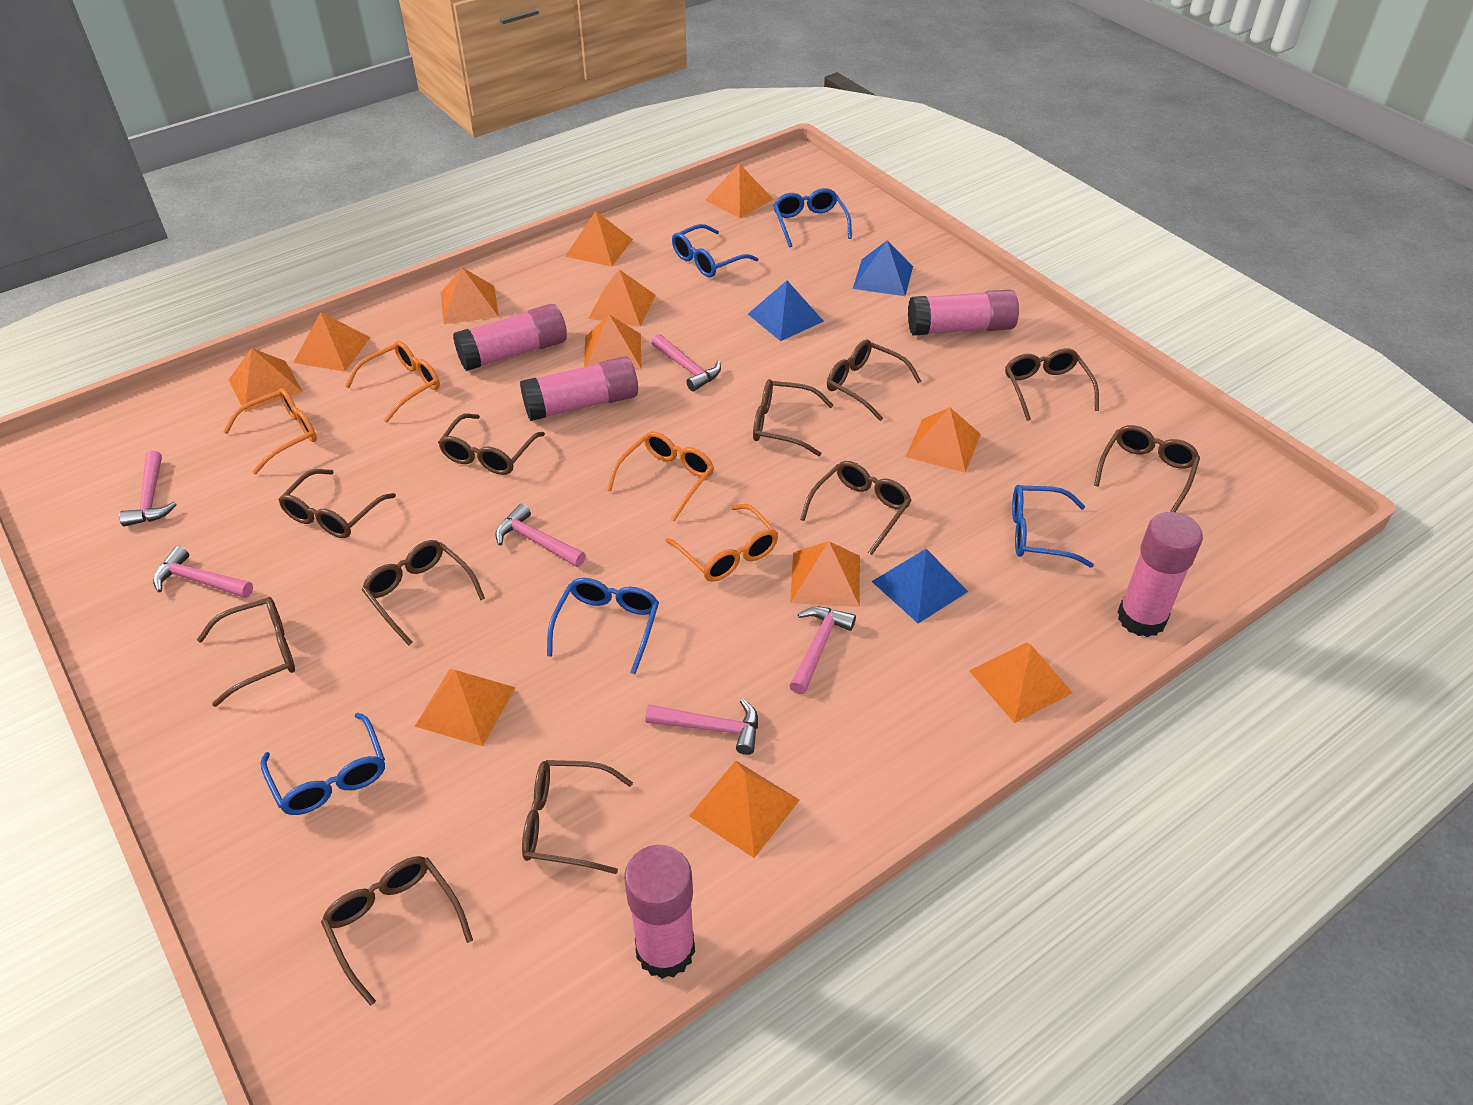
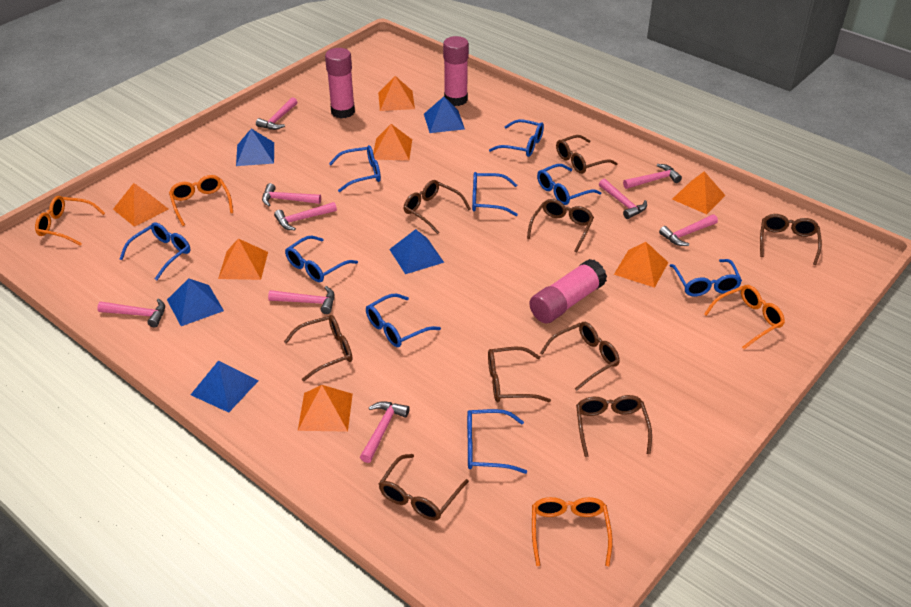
blue glasses: 5 -> 9
blue pyramid: 3 -> 5
brown glasses: 11 -> 9
orange pyramid: 12 -> 7
pink glue stick: 5 -> 3
pink hammer: 6 -> 9

